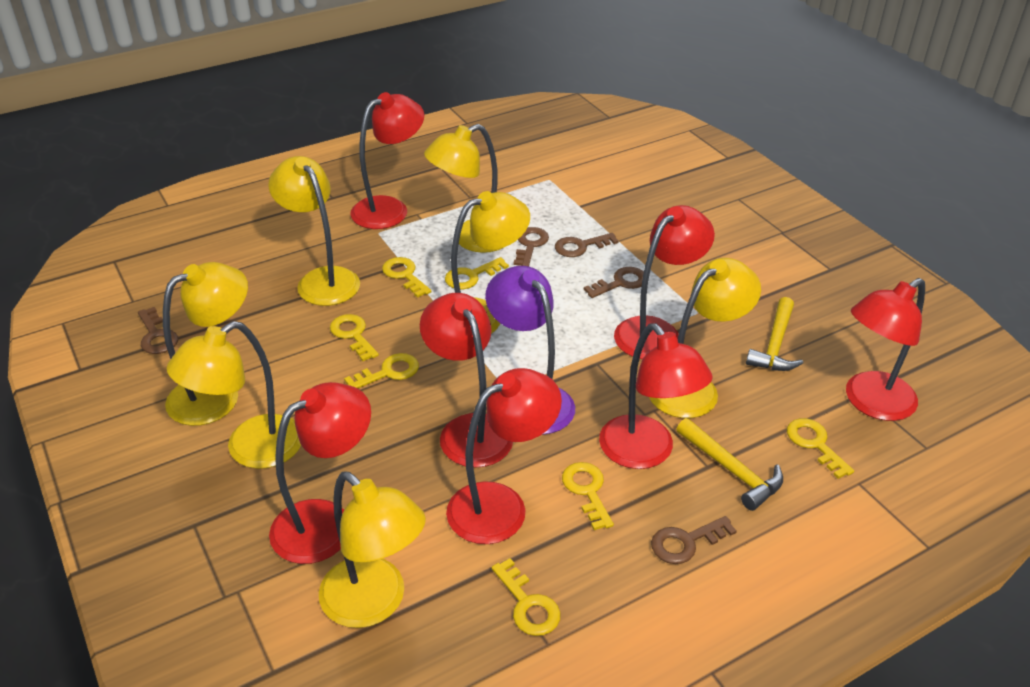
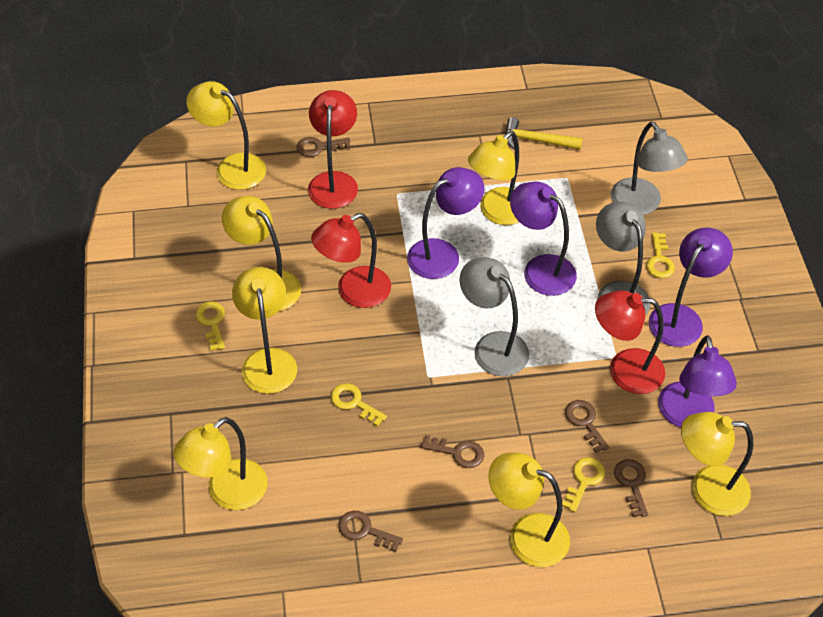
grey lamp: 0 -> 3
purple lamp: 1 -> 4
red lamp: 7 -> 3
yellow hammer: 2 -> 1
yellow key: 7 -> 4

